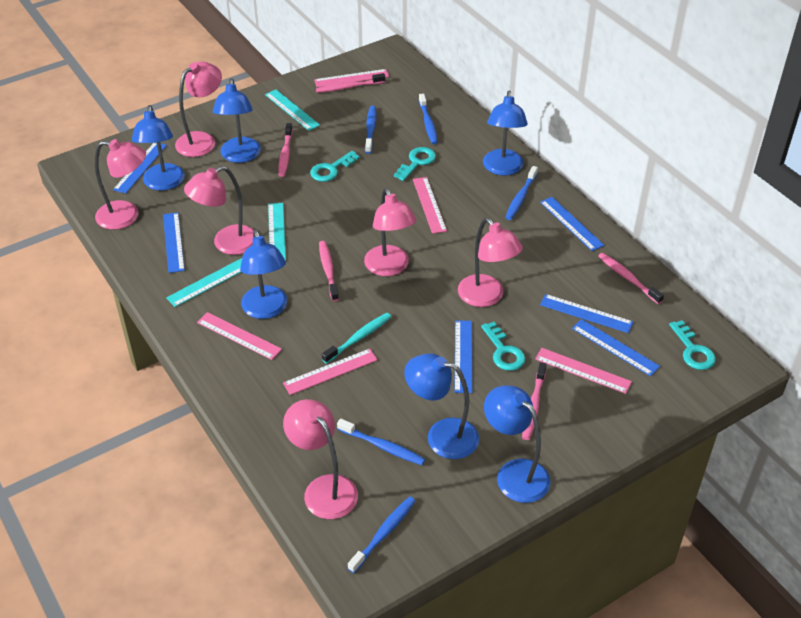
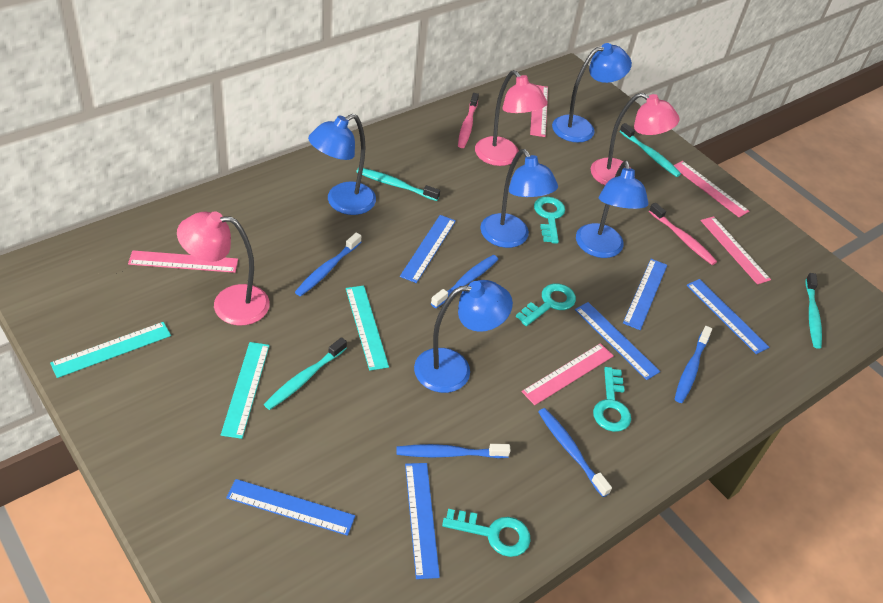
blue lamp: 6 -> 5
pink lamp: 6 -> 3
pink toothbrush: 5 -> 2
turquoise toothbrush: 1 -> 4

